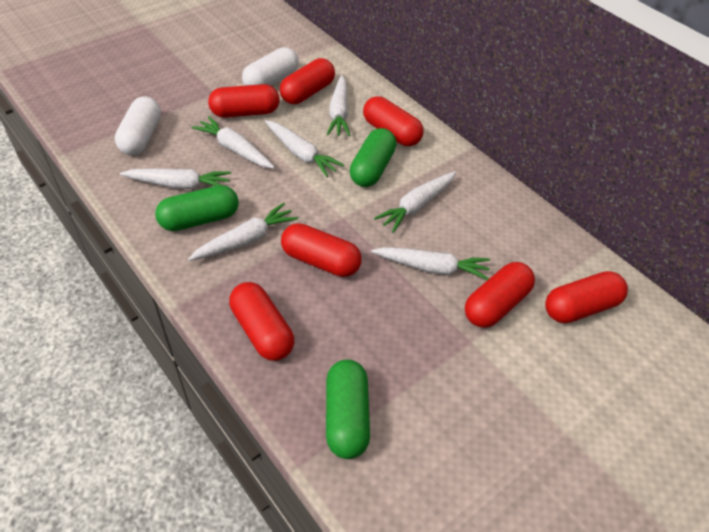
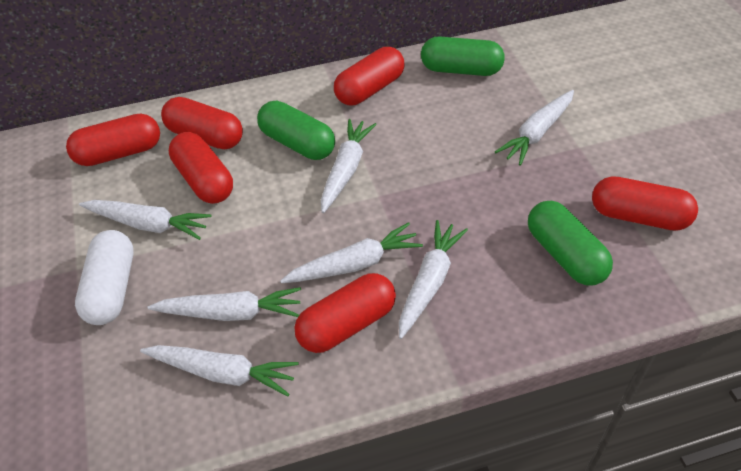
red capsule: 7 -> 6
white capsule: 2 -> 1

